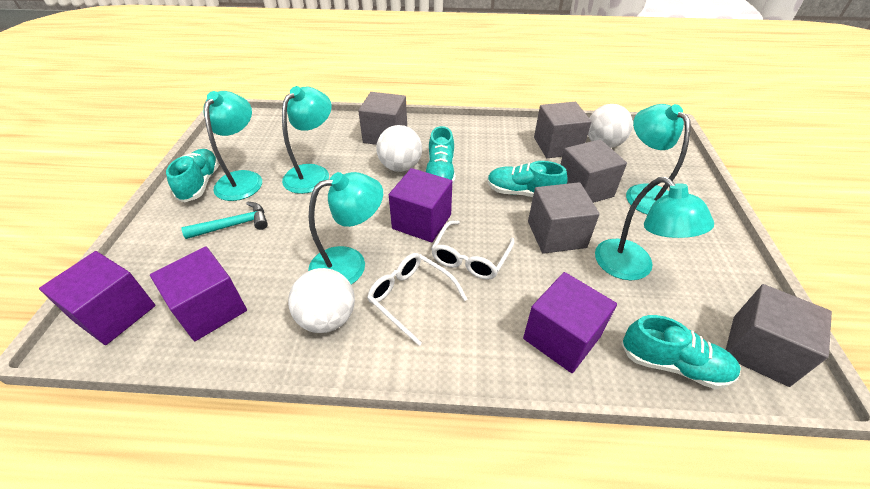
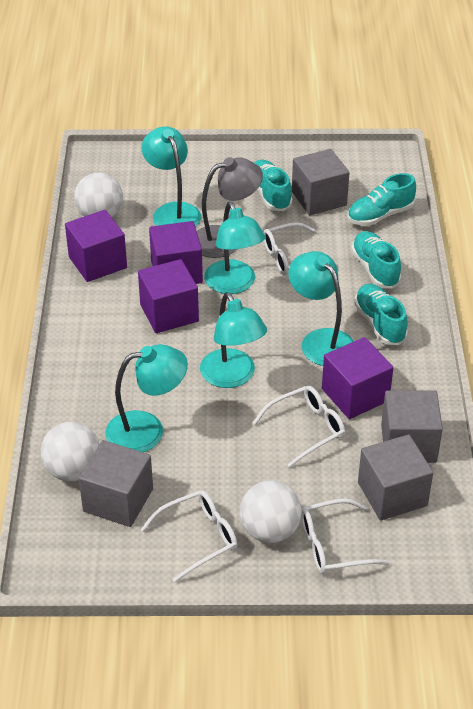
grey cube: 5 -> 4
grey lamp: 0 -> 1
turquoise hammer: 1 -> 0
white glasses: 2 -> 4

